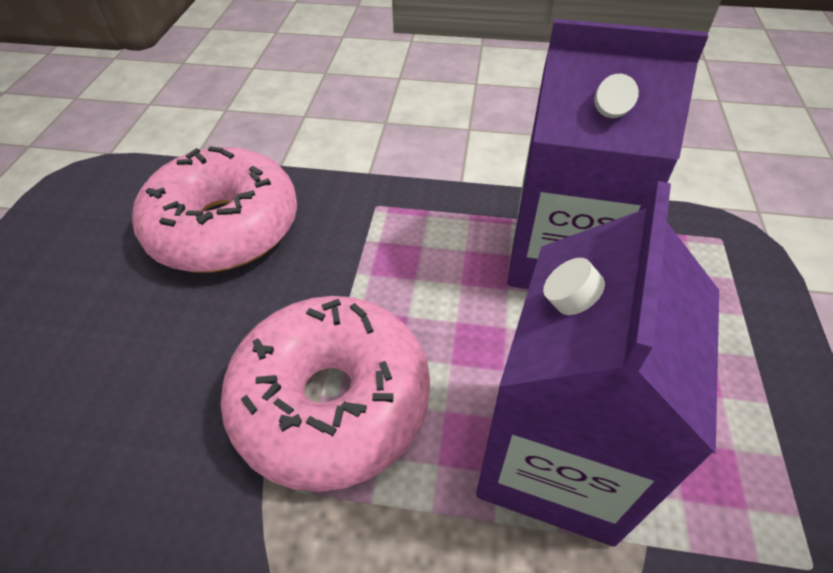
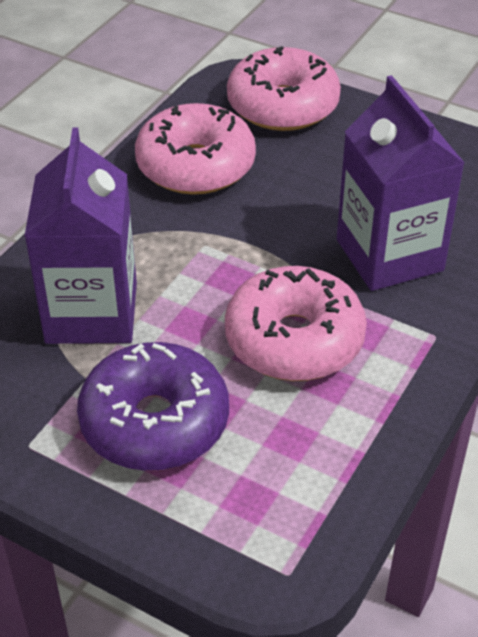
pink donut: 2 -> 3
purple donut: 0 -> 1

